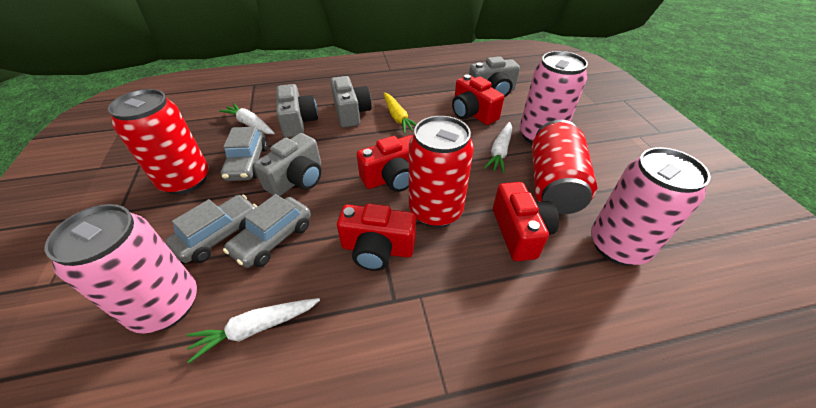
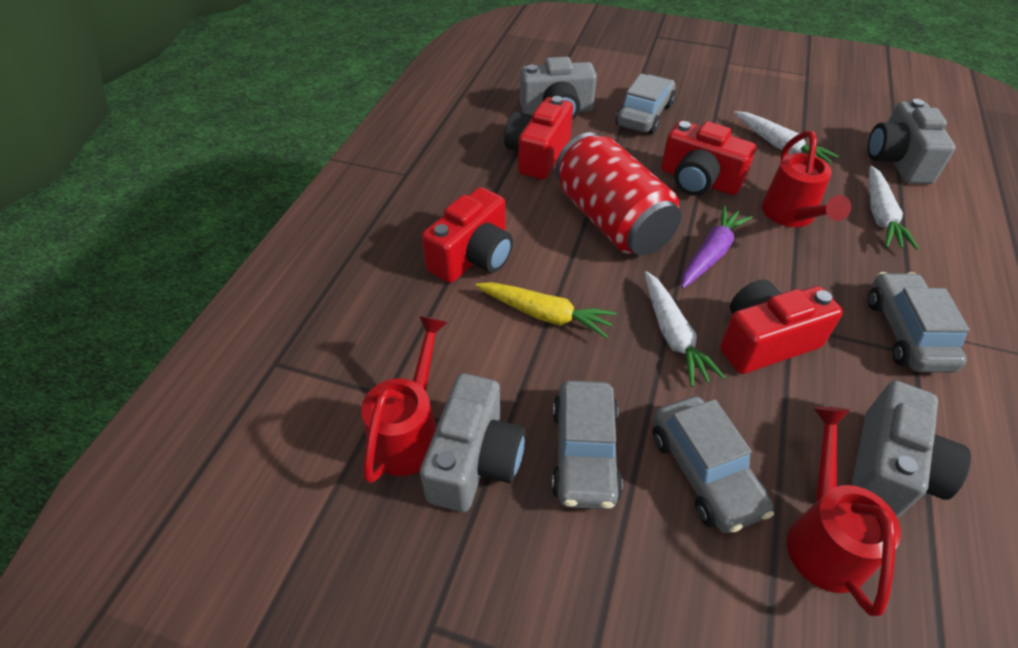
grey car: 3 -> 4
pink can: 3 -> 0
purple carrot: 0 -> 1
red can: 3 -> 1
red watering can: 0 -> 3

